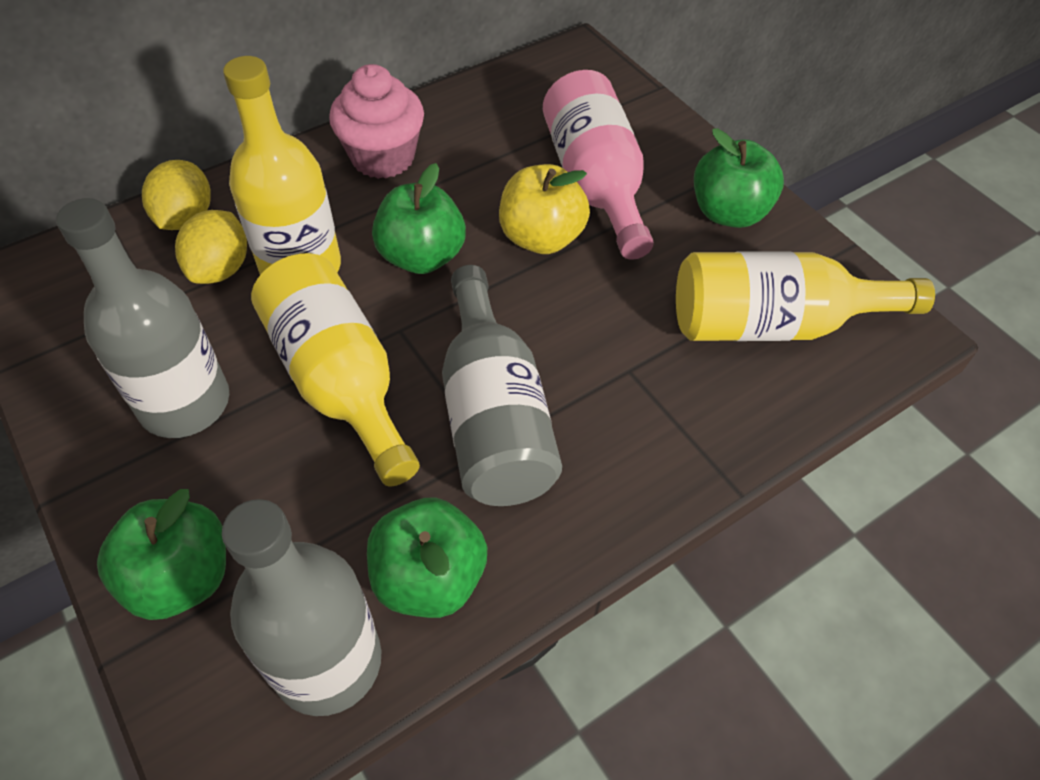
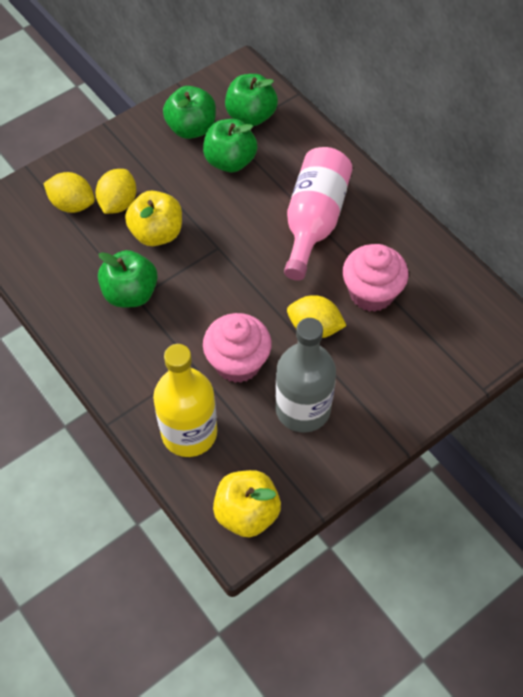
grey bottle: 3 -> 1
pink cupcake: 1 -> 2
yellow apple: 1 -> 2
yellow bottle: 3 -> 1
yellow lemon: 2 -> 3

